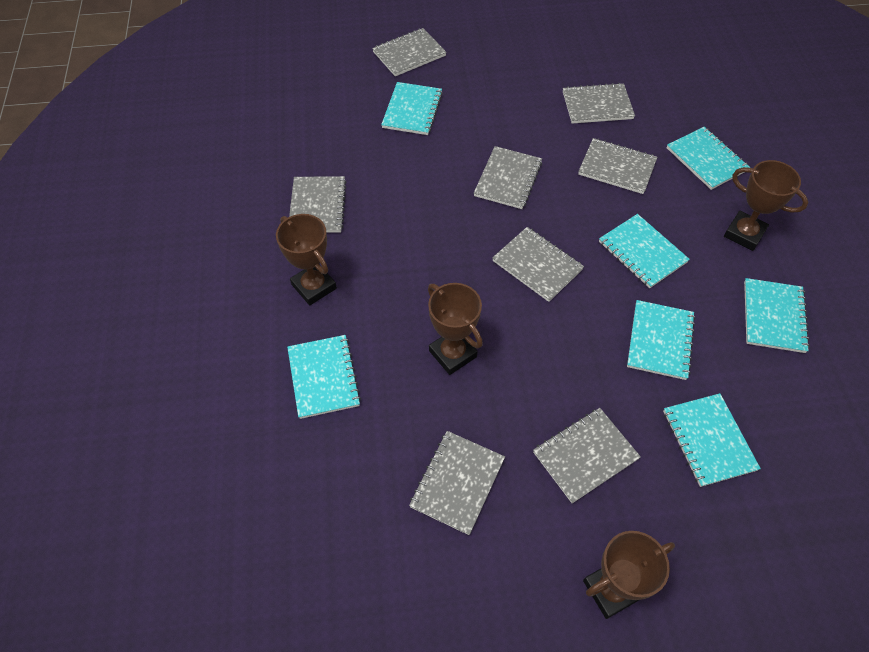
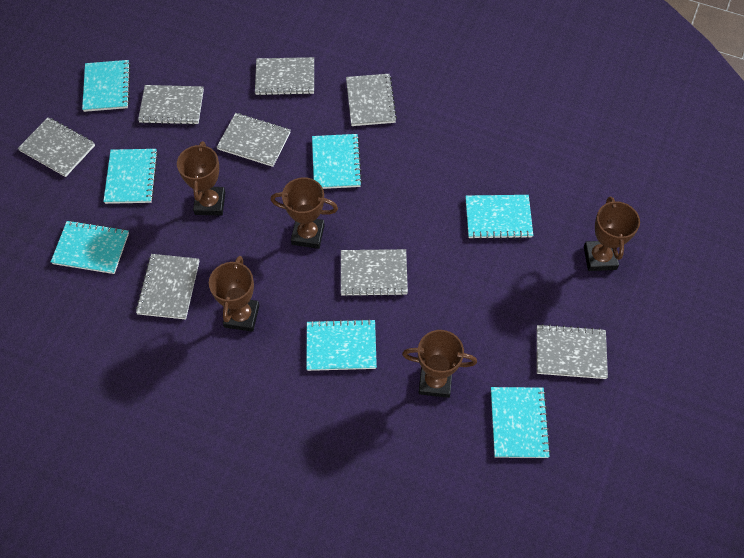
brown trophy: 4 -> 5

